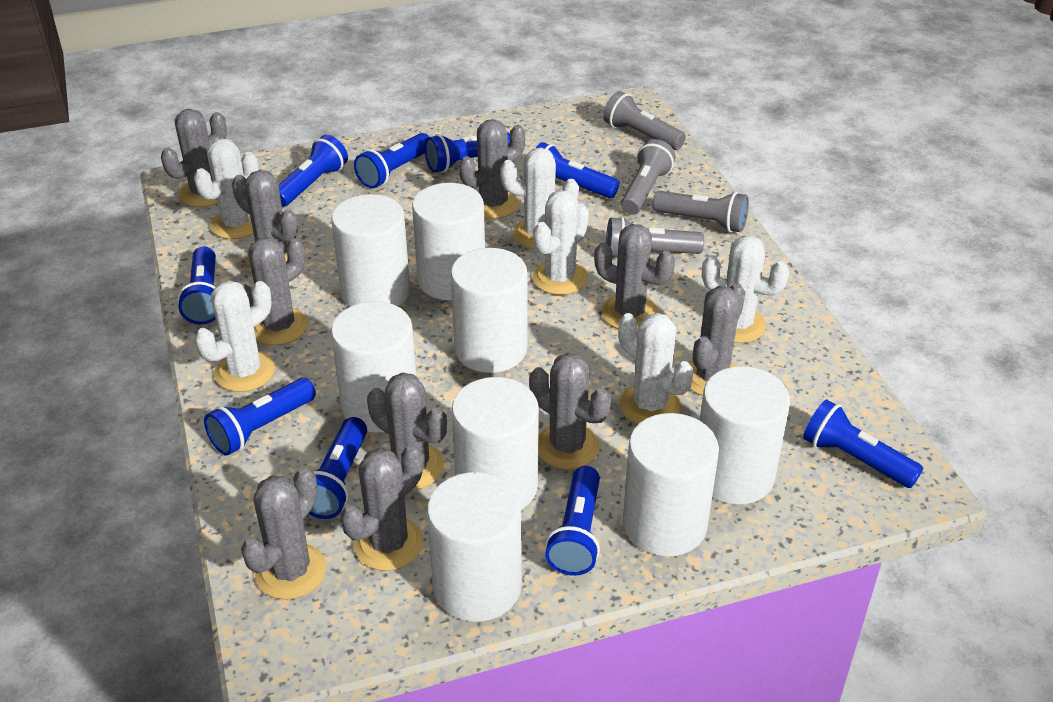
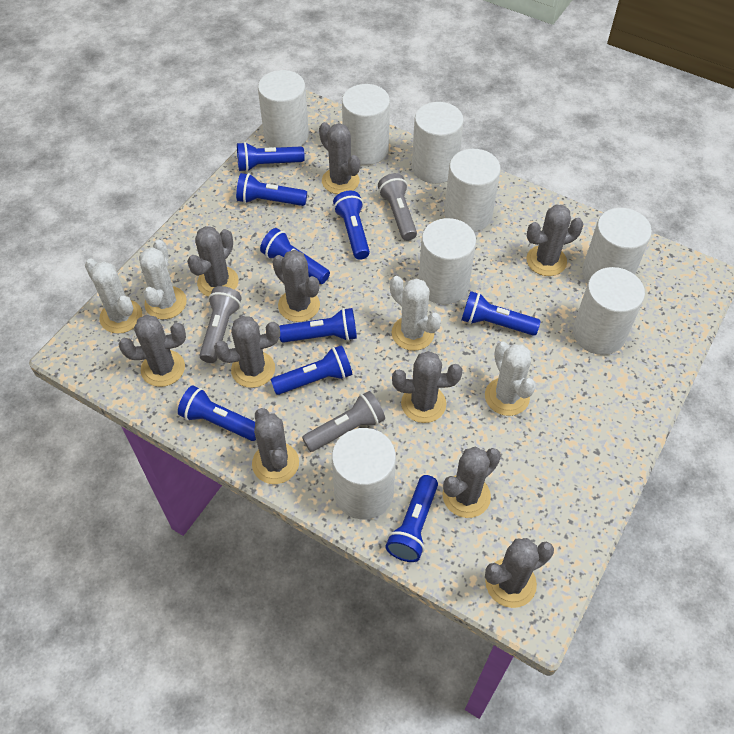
grey flashlight: 4 -> 3
white cactus: 6 -> 4

